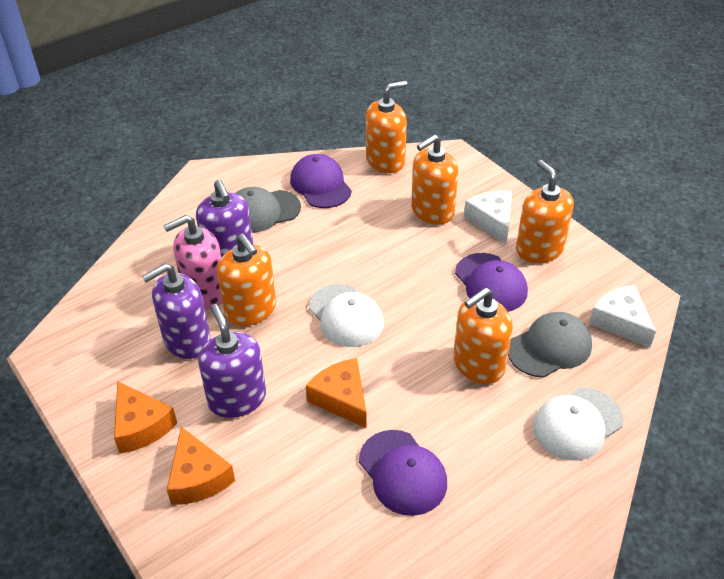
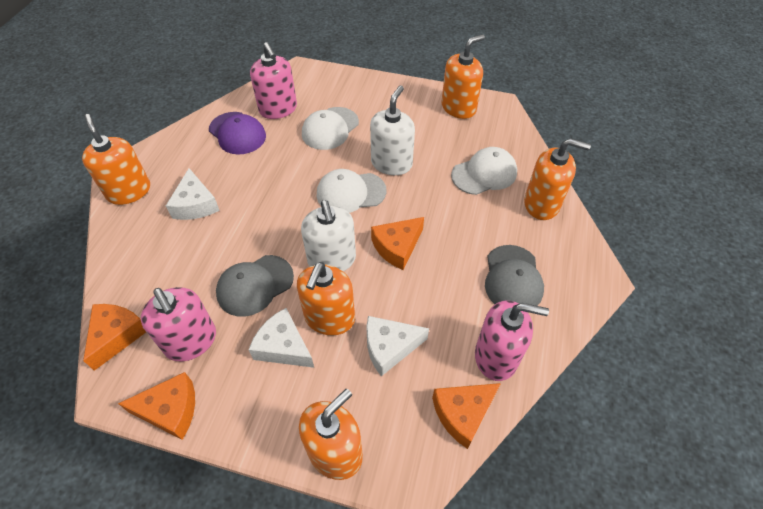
orange cheese: 3 -> 4
pink soap dispenser: 1 -> 3
purple cap: 3 -> 1
purple soap dispenser: 3 -> 0
white cap: 2 -> 3
white cheese: 2 -> 3
white soap dispenser: 0 -> 2

